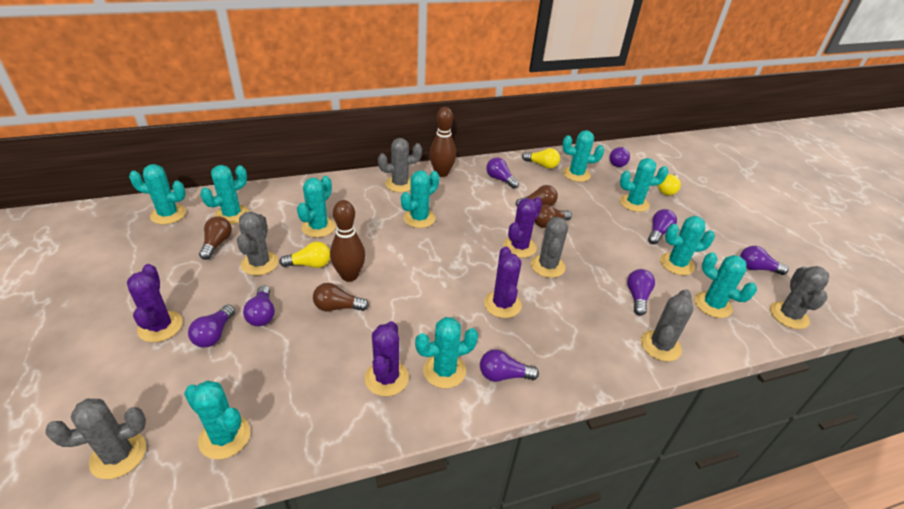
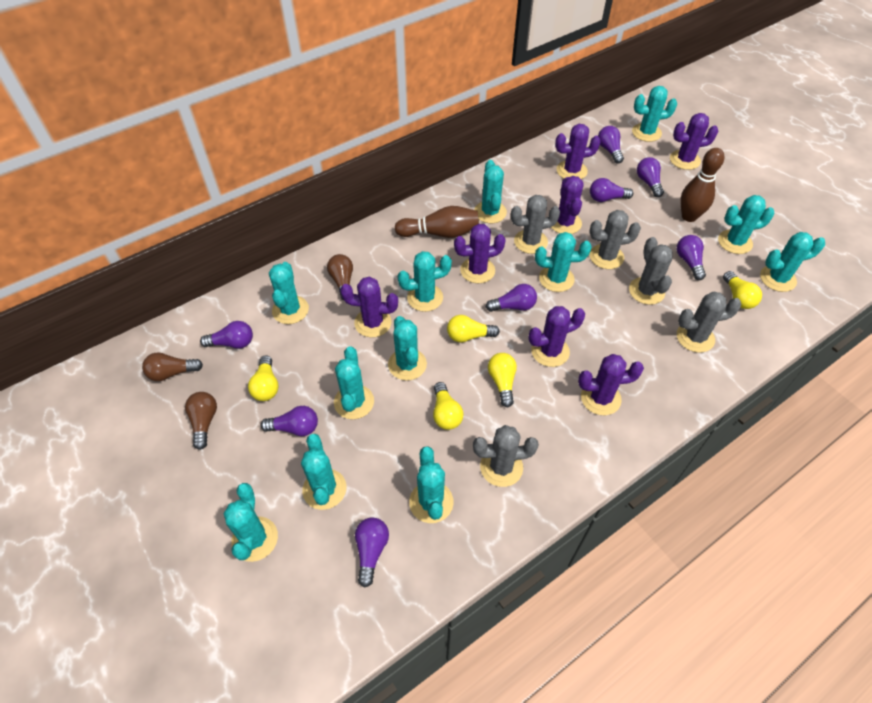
brown light bulb: 4 -> 3
grey cactus: 6 -> 5
purple cactus: 4 -> 7
turquoise cactus: 10 -> 12
yellow light bulb: 3 -> 5

